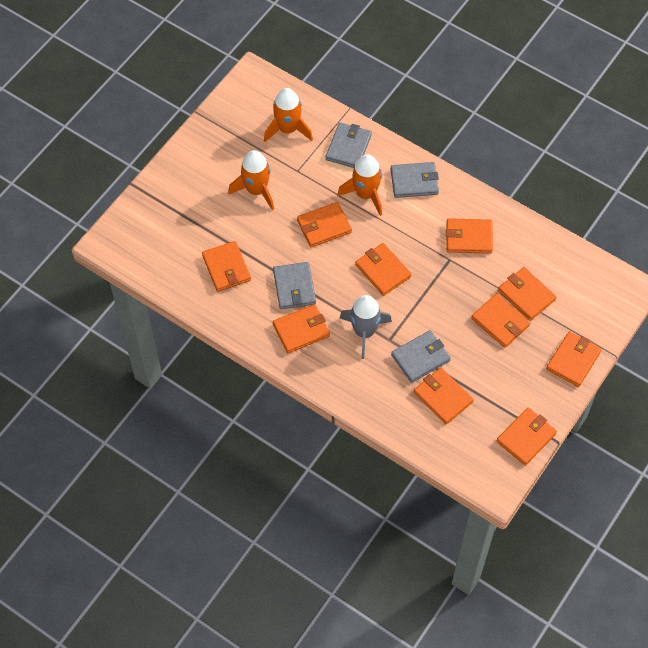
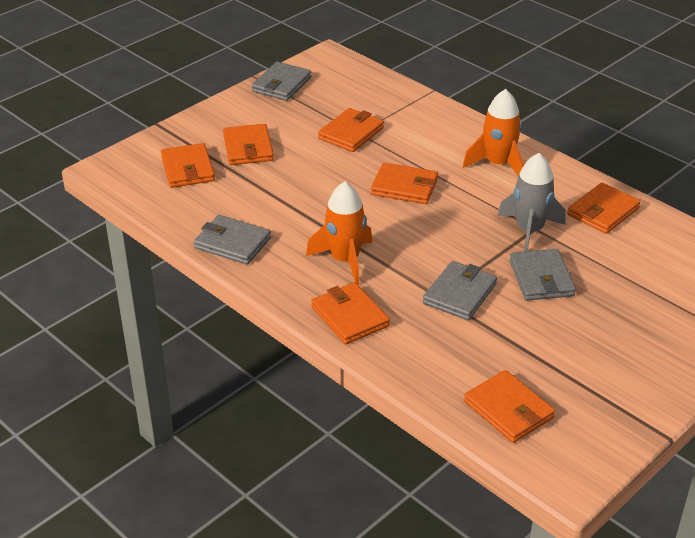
orange rocket: 3 -> 2
orange wallet: 10 -> 7

